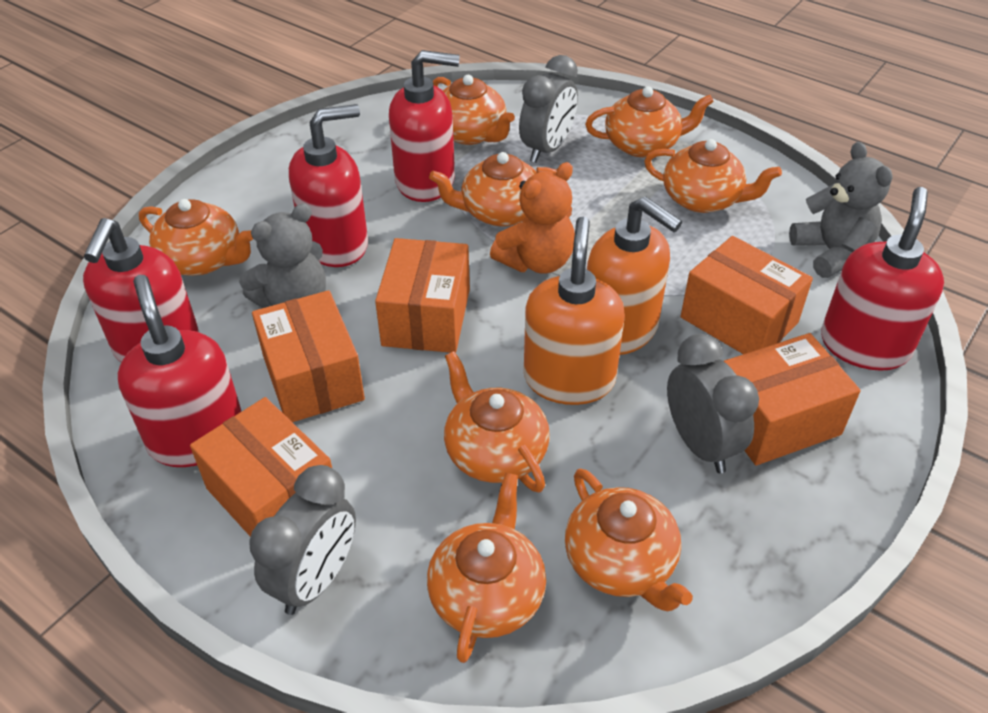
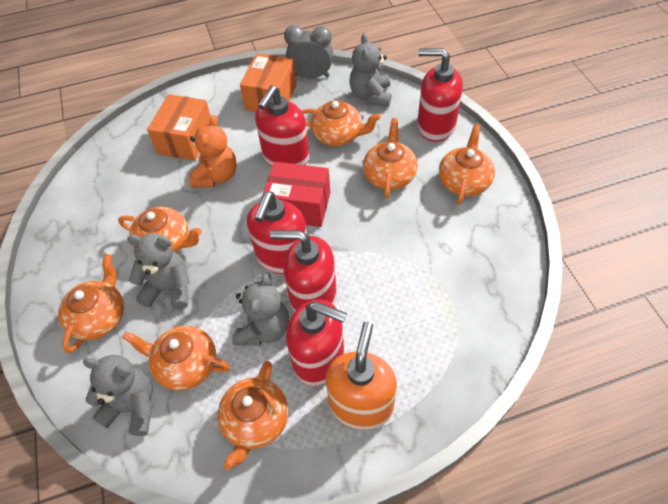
grey clock: 3 -> 1
grey teddy bear: 2 -> 4
orange box: 5 -> 2
orange soap dispenser: 2 -> 1
orange teapot: 8 -> 7
red box: 0 -> 1

